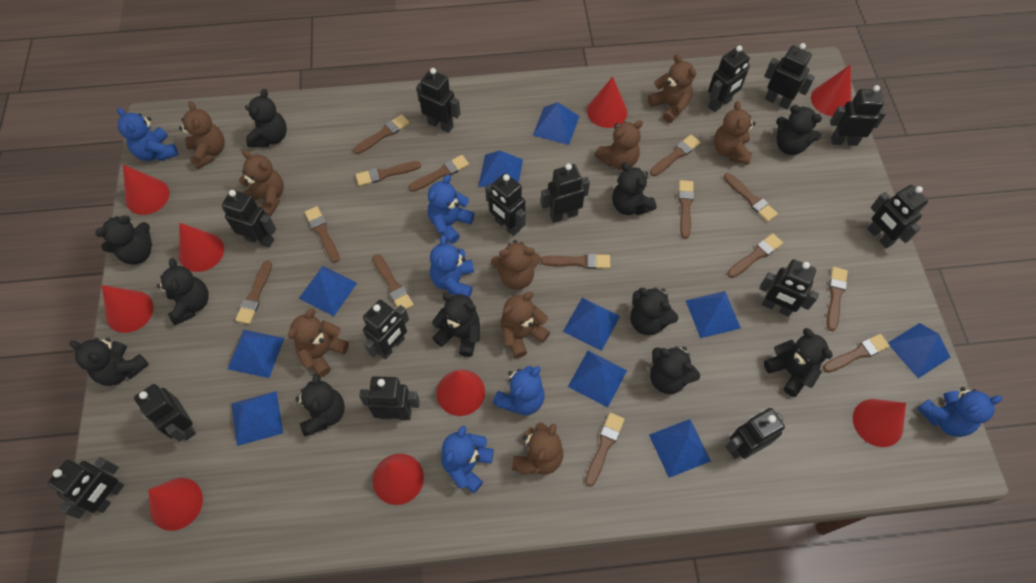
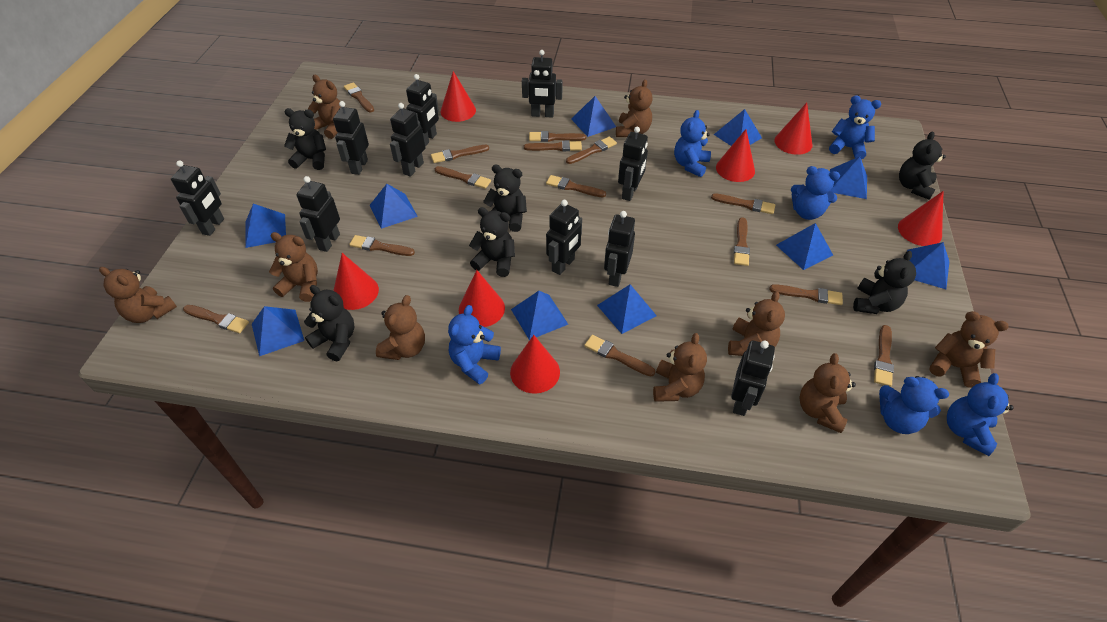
black robot: 14 -> 10
black teddy bear: 11 -> 6
red cone: 9 -> 7

